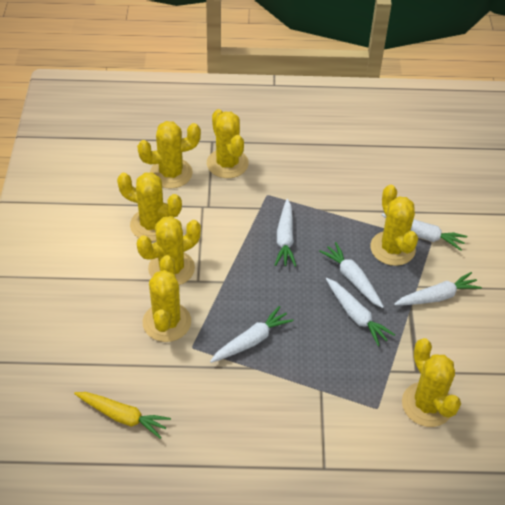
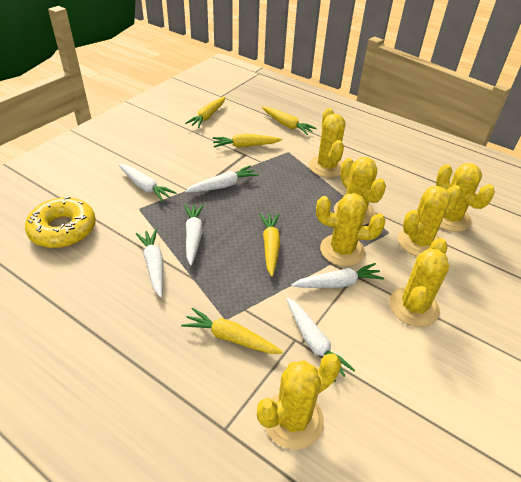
yellow carrot: 1 -> 5
yellow donut: 0 -> 1

